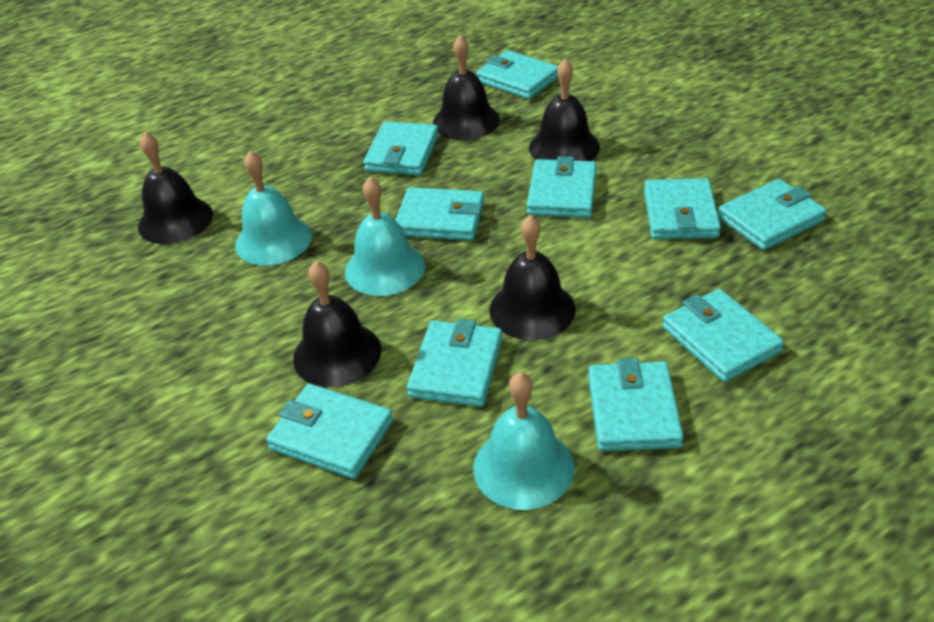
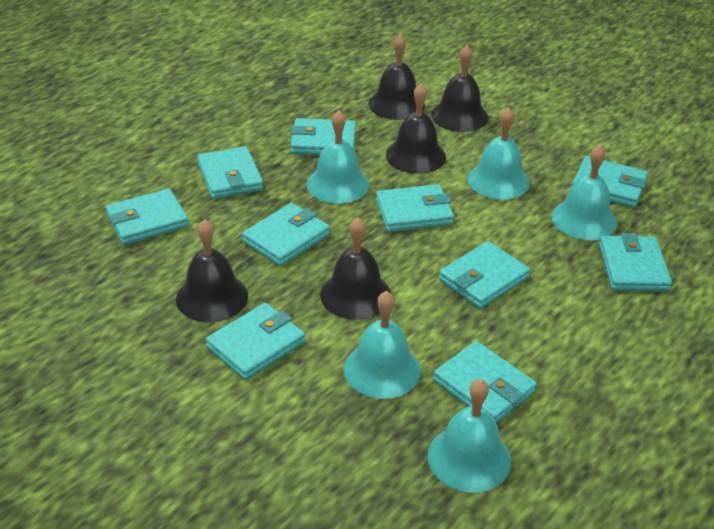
turquoise bell: 3 -> 5

